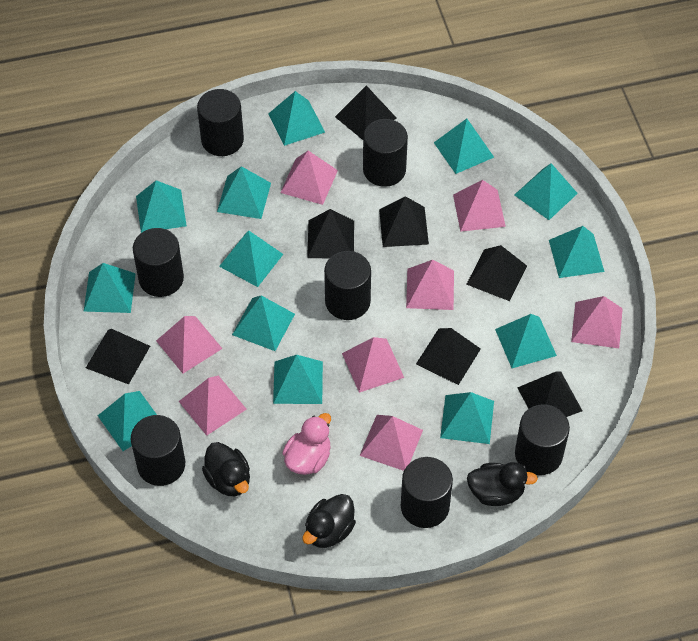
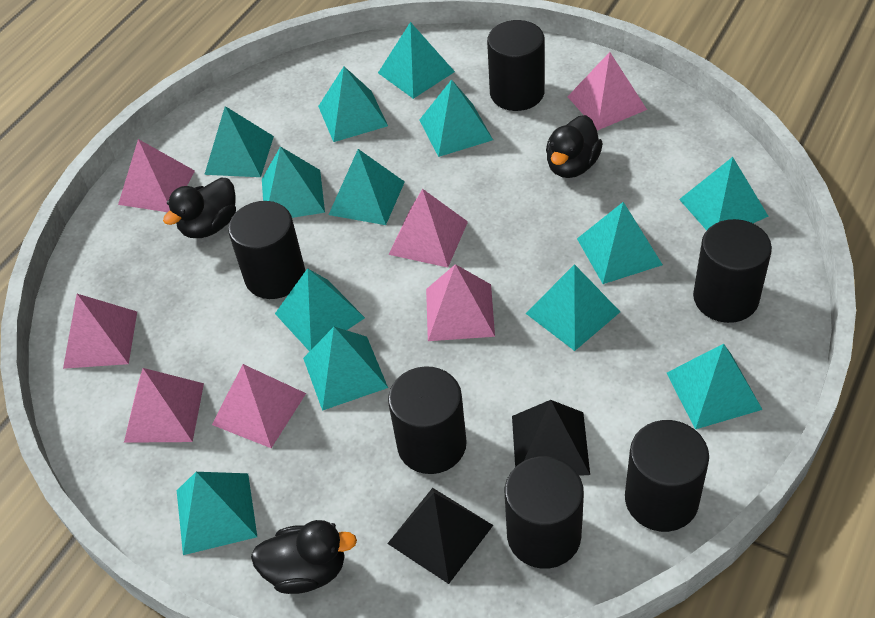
black cylinder: 7 -> 6
black pyramid: 7 -> 2
pink duck: 1 -> 0
pink pyramid: 8 -> 7

